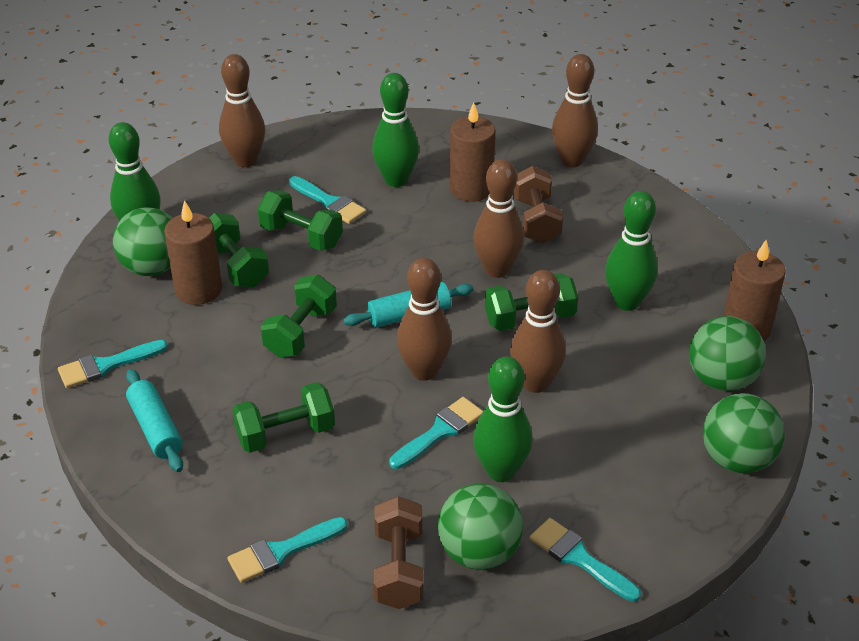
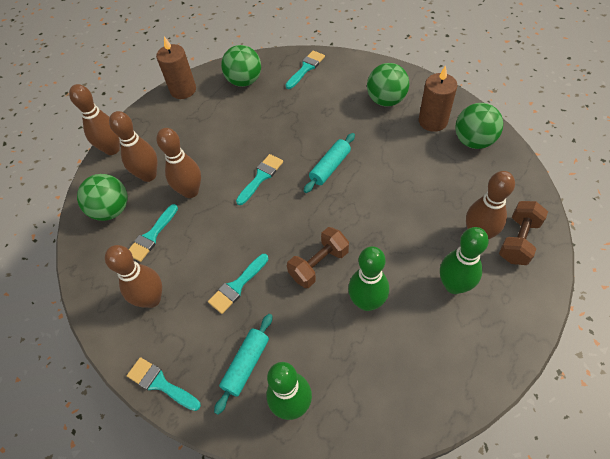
brown candle: 3 -> 2
green bowling pin: 4 -> 3
green dumbbell: 5 -> 0

